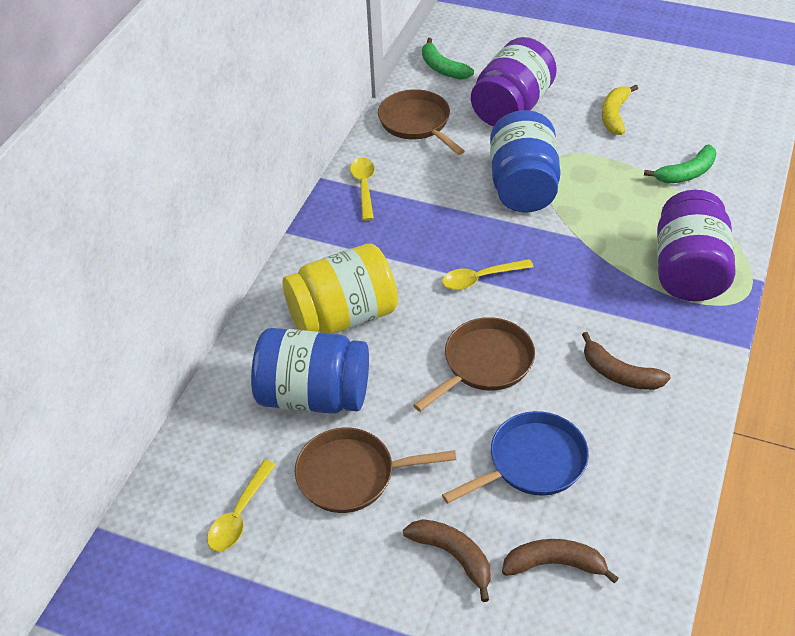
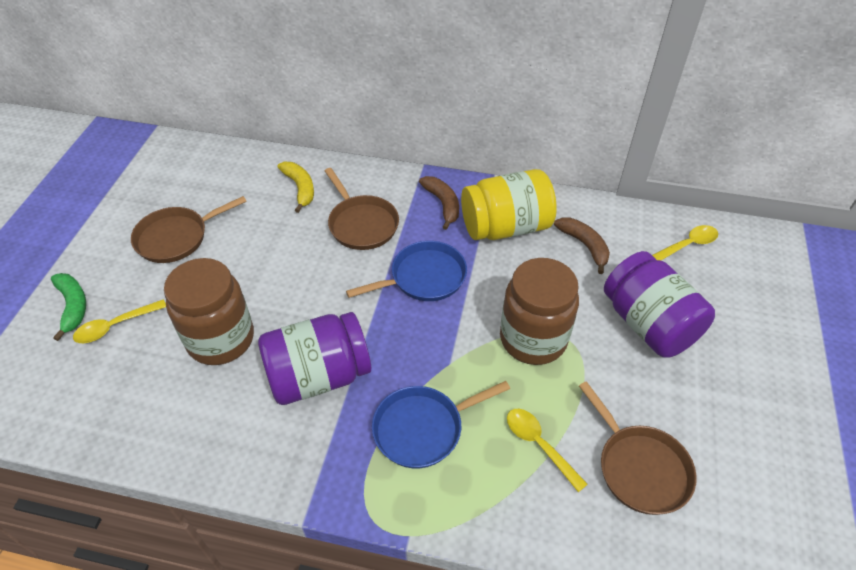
blue jar: 2 -> 0
blue pan: 1 -> 2
brown banana: 3 -> 2
brown jar: 0 -> 2
green banana: 2 -> 1

